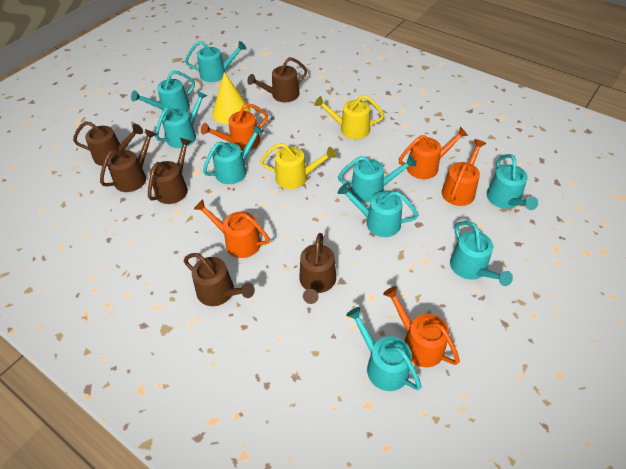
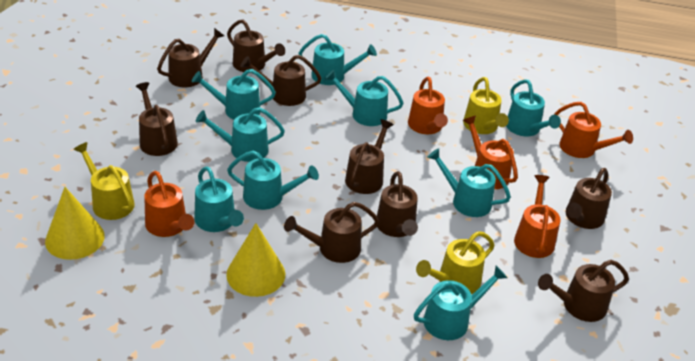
brown watering can: 6 -> 9
yellow cone: 1 -> 2
yellow watering can: 2 -> 3

